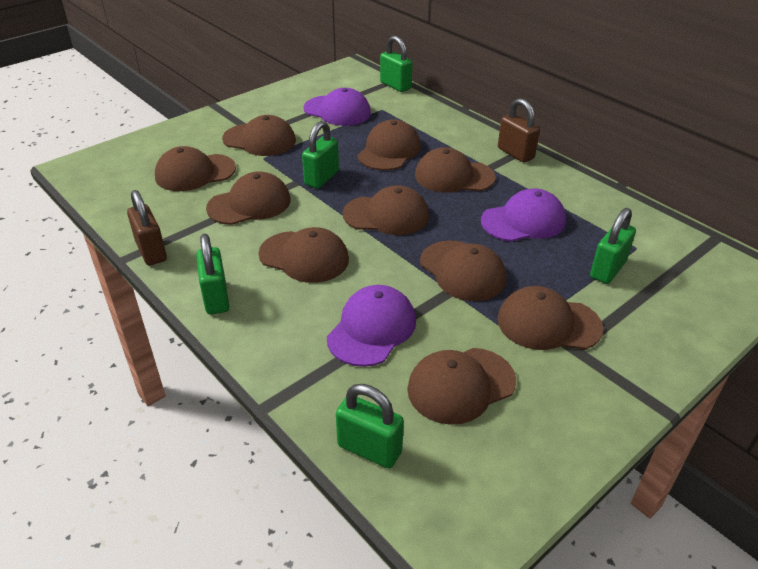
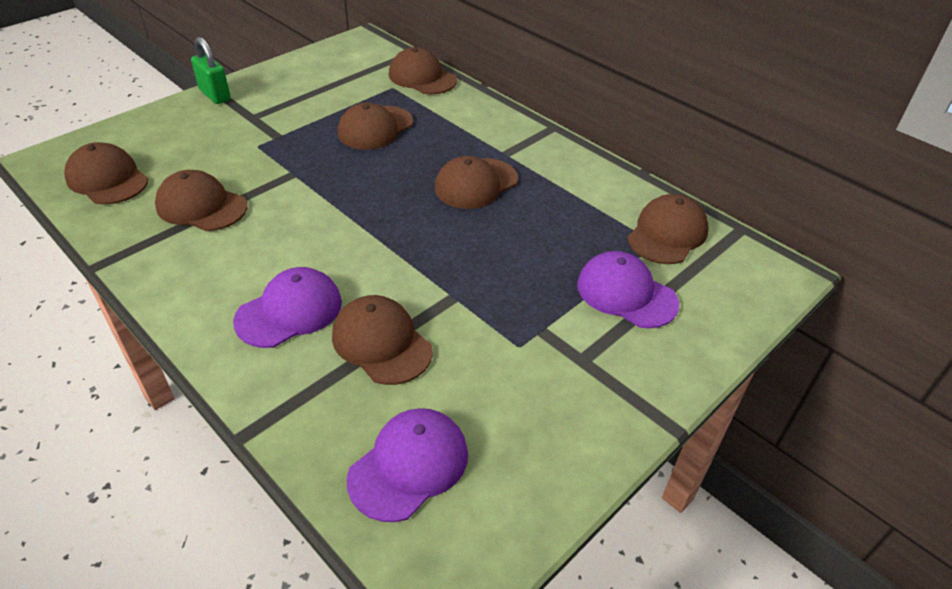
brown cap: 10 -> 7
brown padlock: 2 -> 0
green padlock: 5 -> 1

